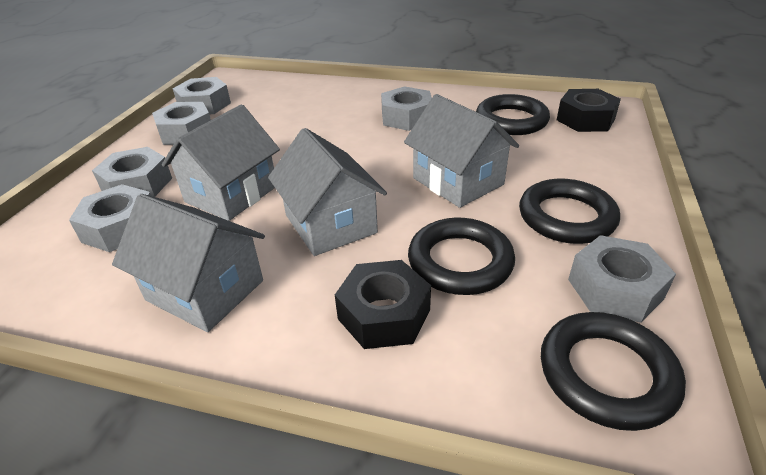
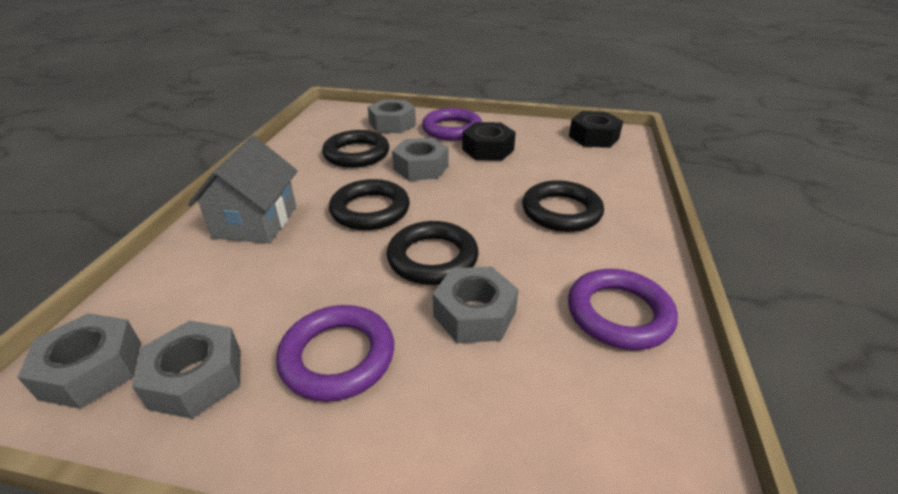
grey house: 4 -> 1
grey nut: 6 -> 5
purple ring: 0 -> 3

